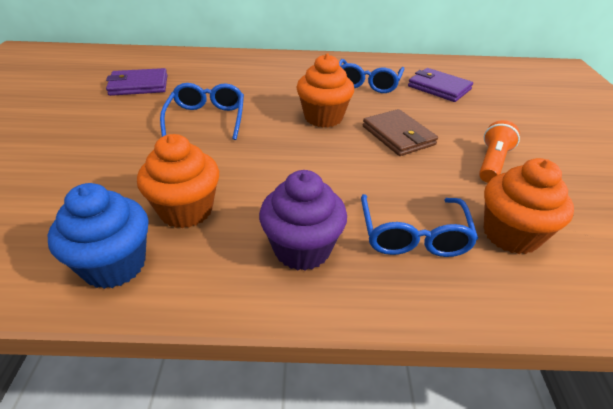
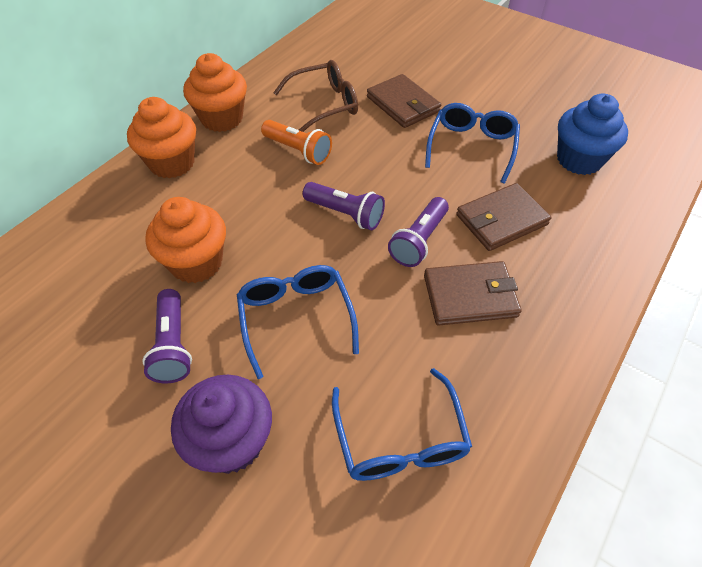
brown glasses: 0 -> 1
brown wallet: 1 -> 3
purple flashlight: 0 -> 3
purple wallet: 2 -> 0

